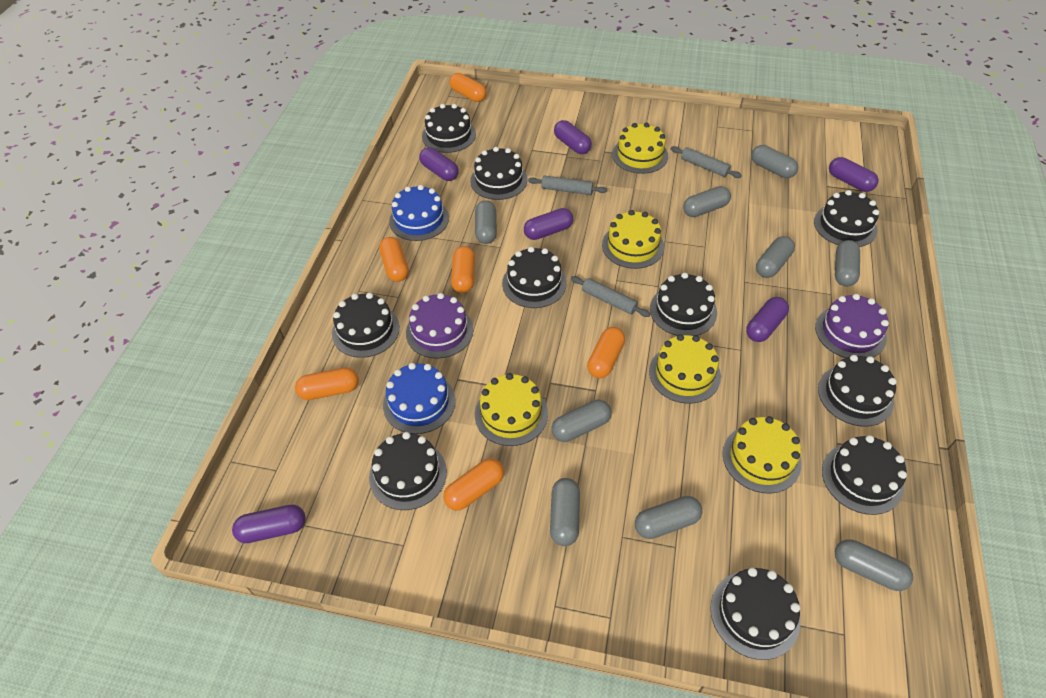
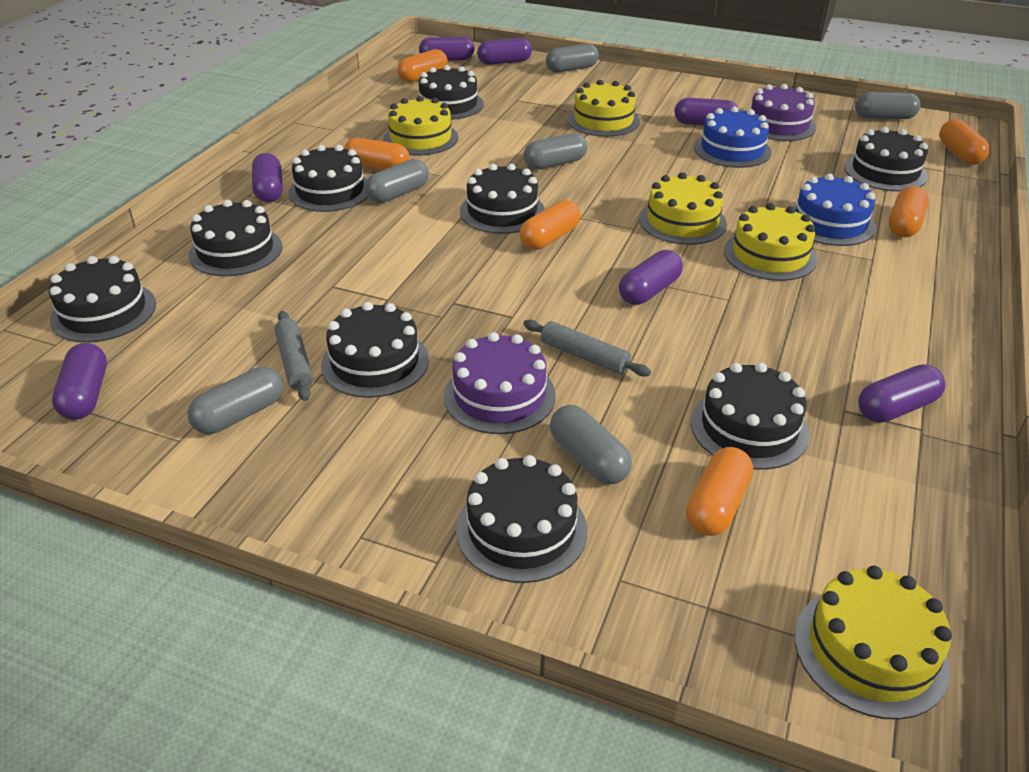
black cake: 10 -> 9
grey capsule: 9 -> 6
grey rolling pin: 3 -> 2
purple capsule: 6 -> 7

